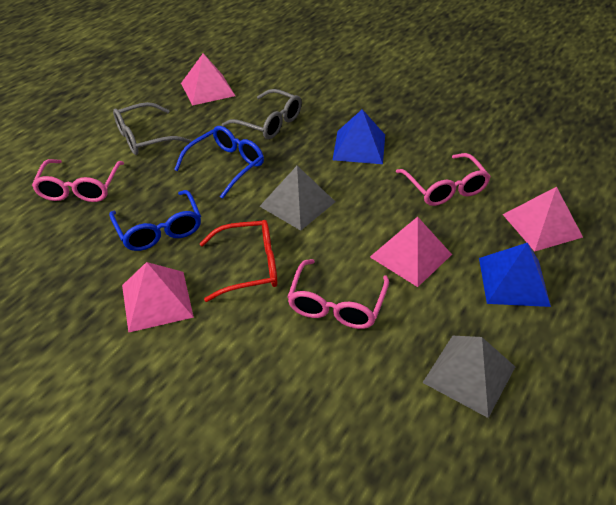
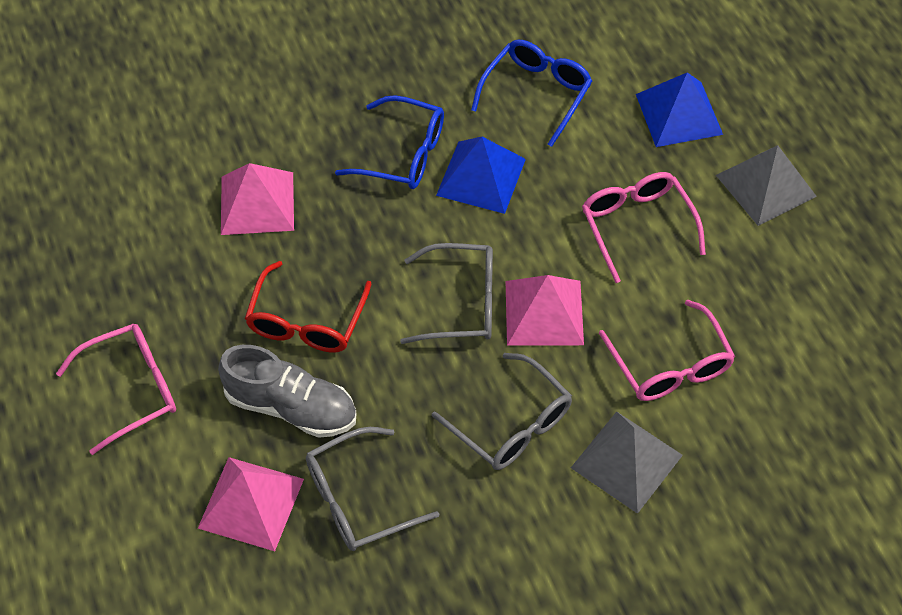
grey glasses: 2 -> 3
grey shoe: 0 -> 1
pink pyramid: 4 -> 3

